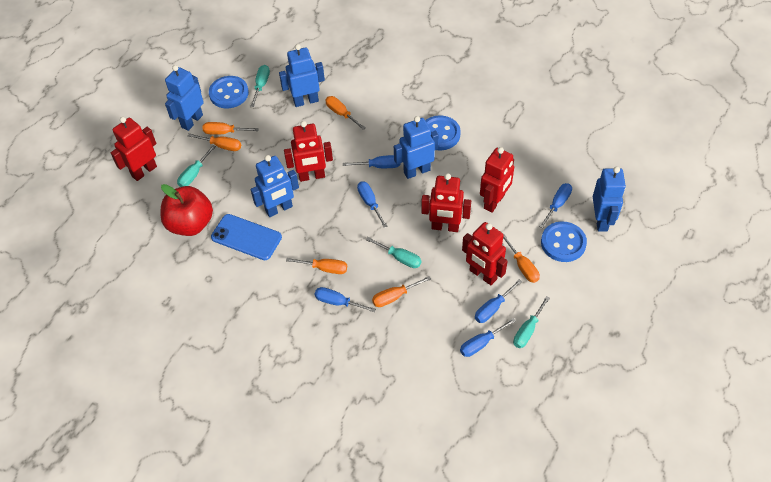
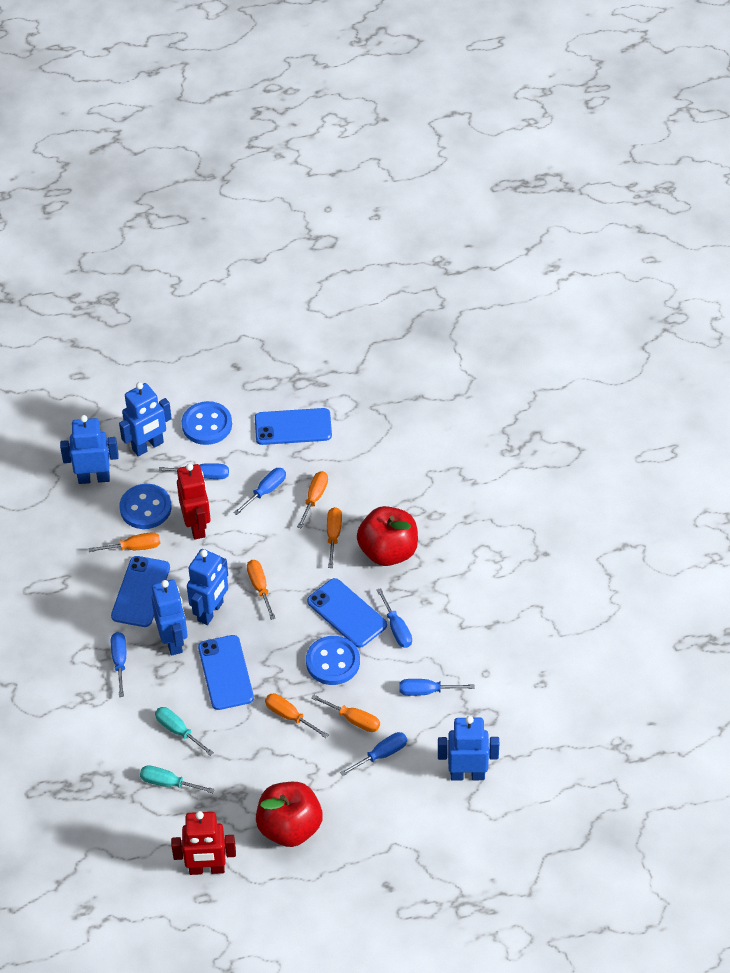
blue phone: 1 -> 4
red apple: 1 -> 2
red robot: 5 -> 2
turquoise screwdriver: 4 -> 2

